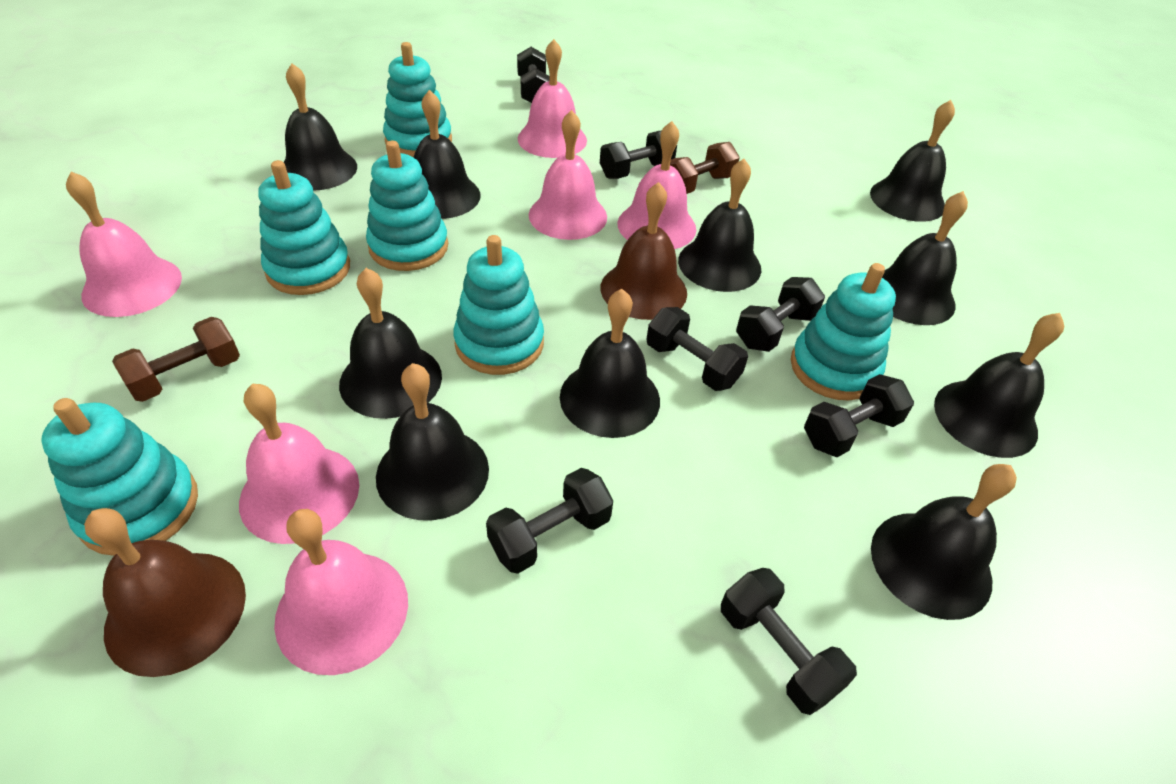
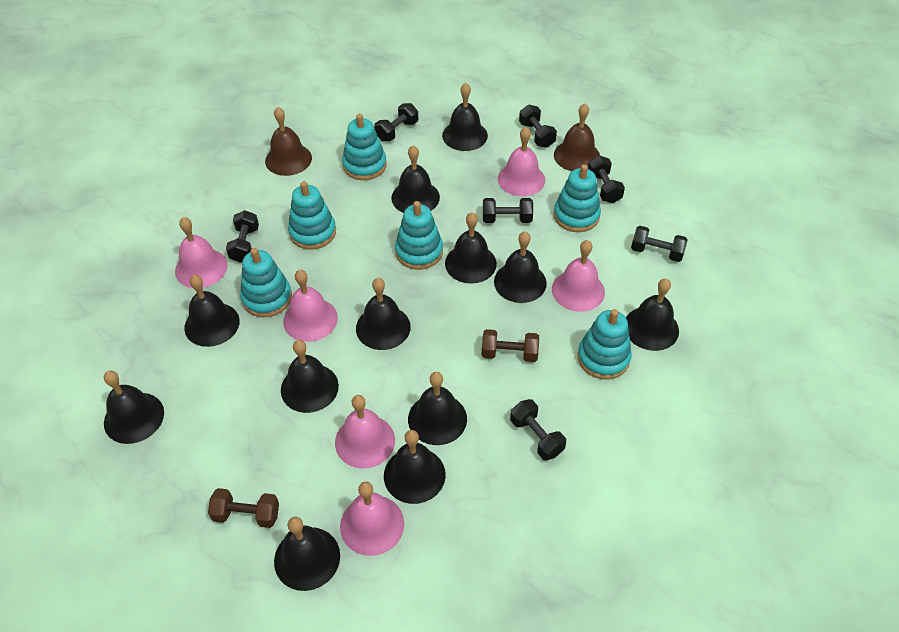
black bell: 10 -> 12

